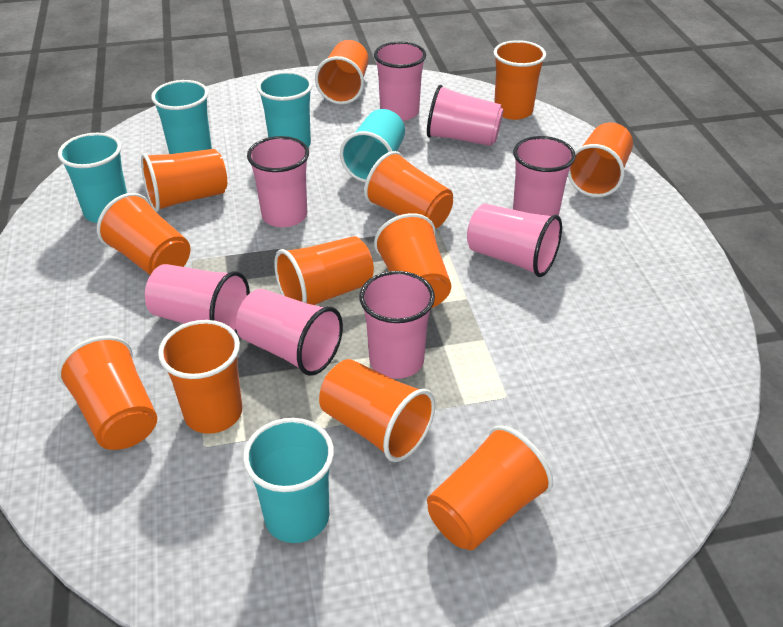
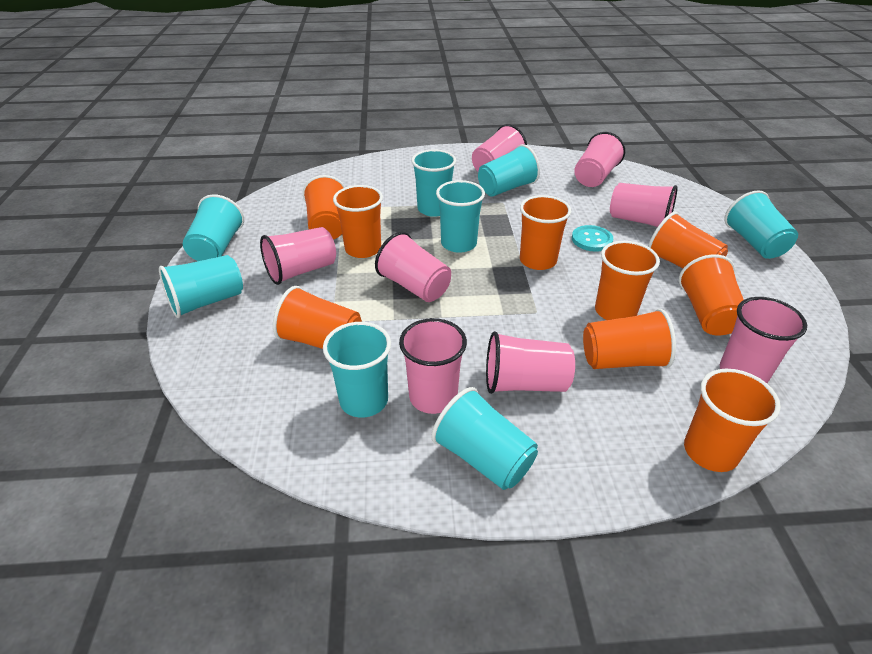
orange cup: 12 -> 9
turquoise button: 0 -> 1
turquoise cup: 5 -> 8

